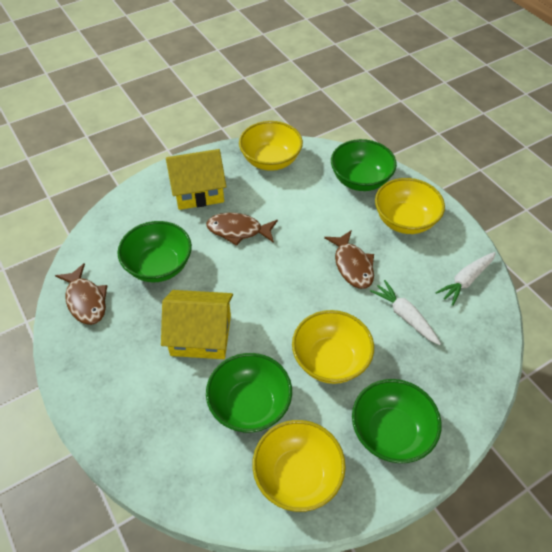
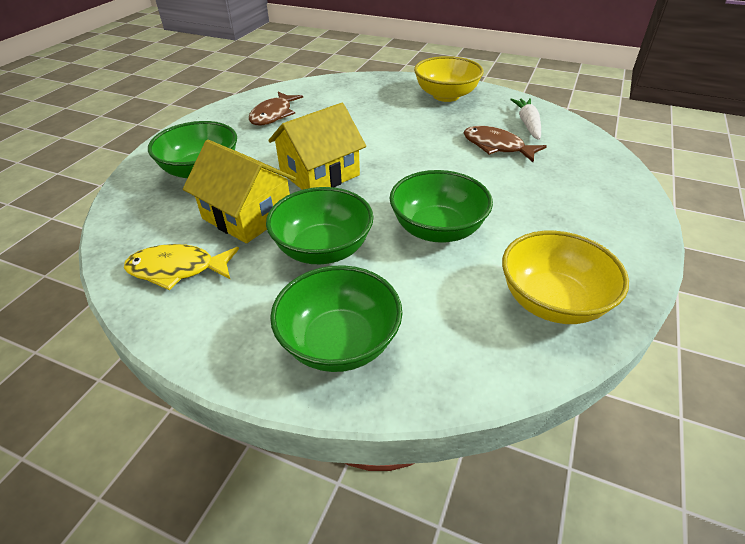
brown fish: 3 -> 2
white carrot: 2 -> 1
yellow bowl: 4 -> 2
yellow fish: 0 -> 1

